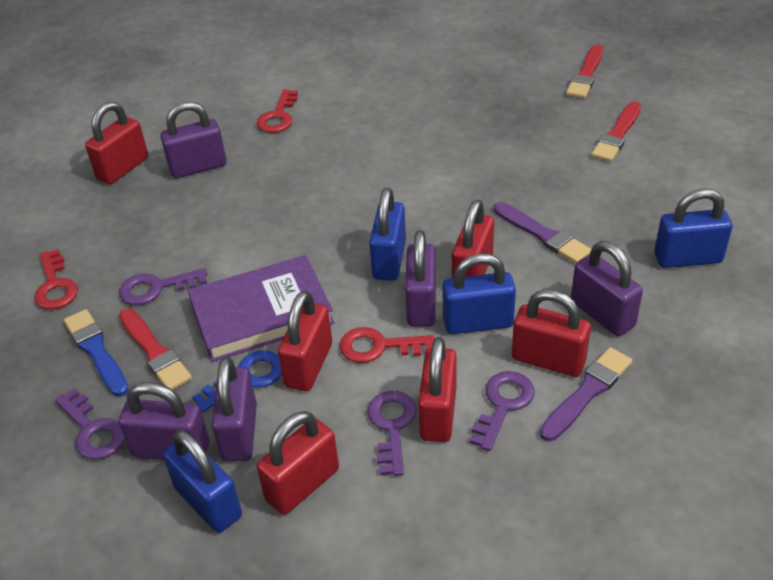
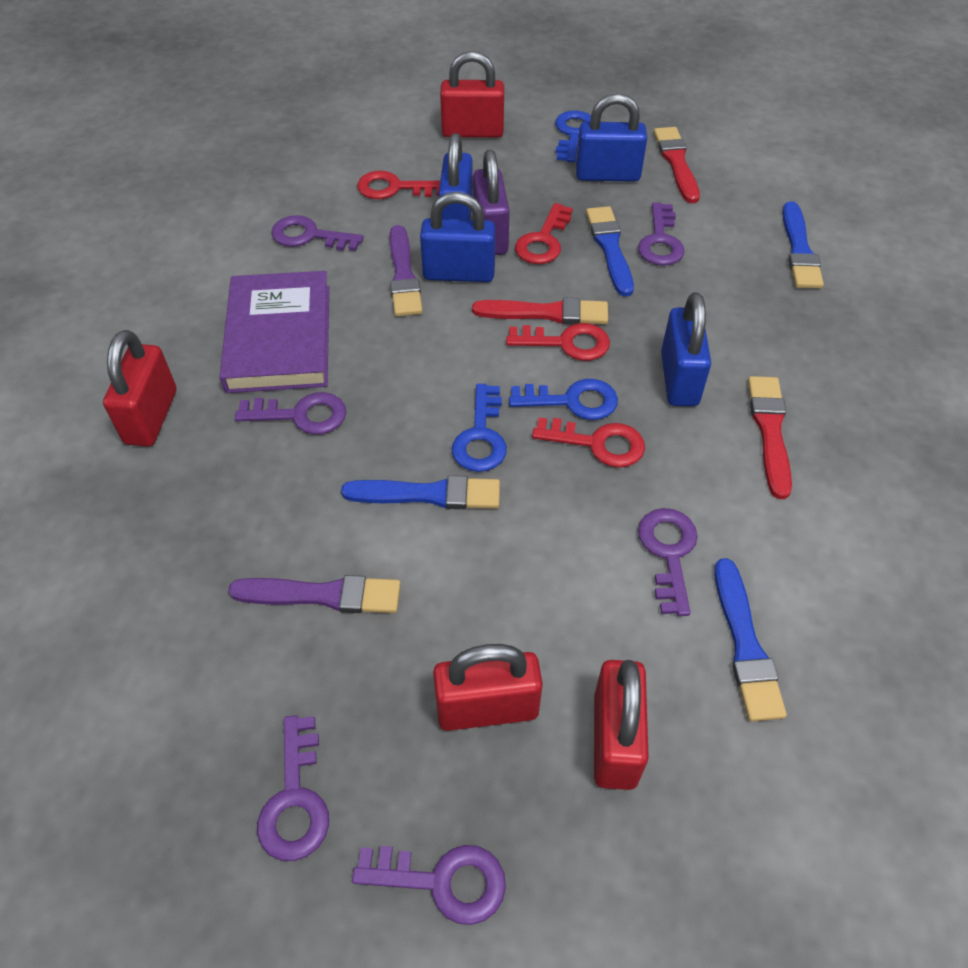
blue brush: 1 -> 4
blue key: 1 -> 3
purple key: 4 -> 6
purple padlock: 5 -> 1
red key: 3 -> 4
red padlock: 6 -> 4

